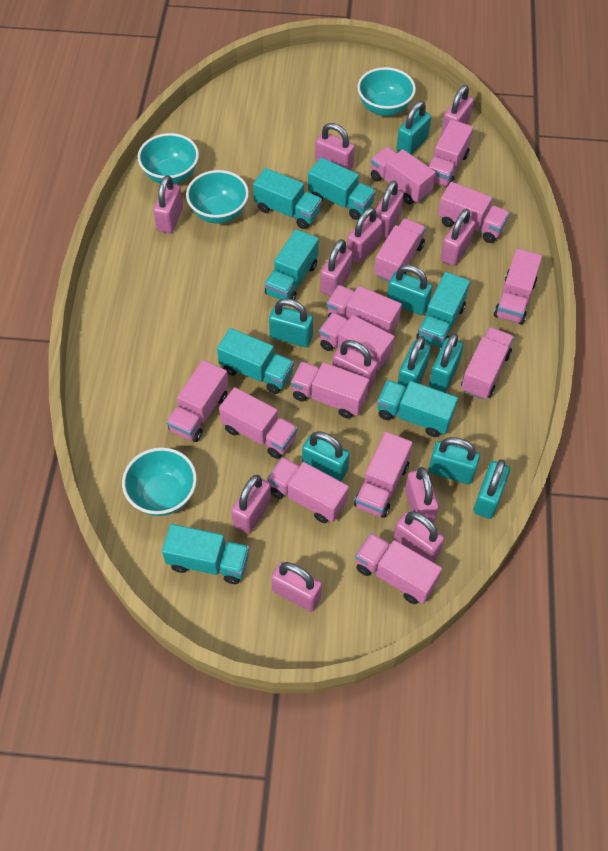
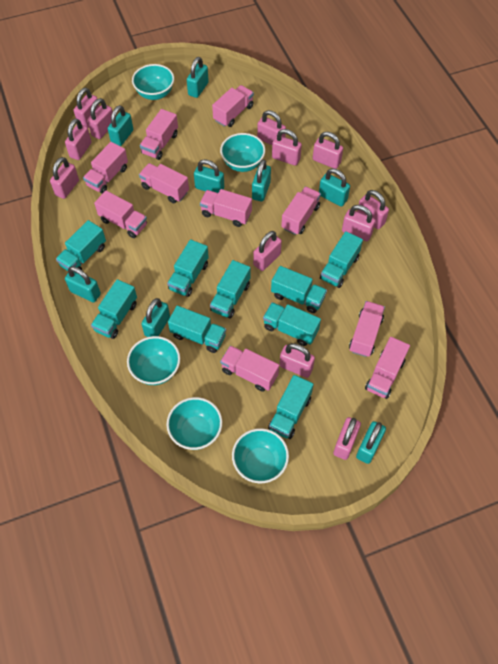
pink truck: 14 -> 10
turquoise bowl: 4 -> 5
turquoise truck: 7 -> 9

